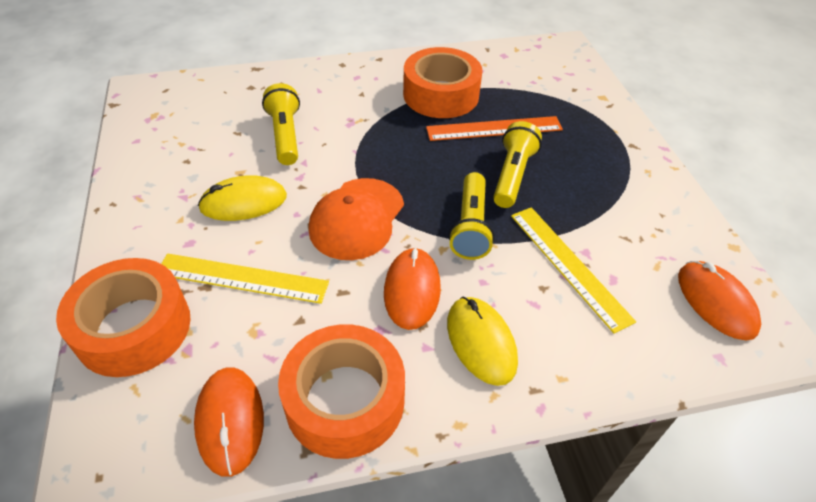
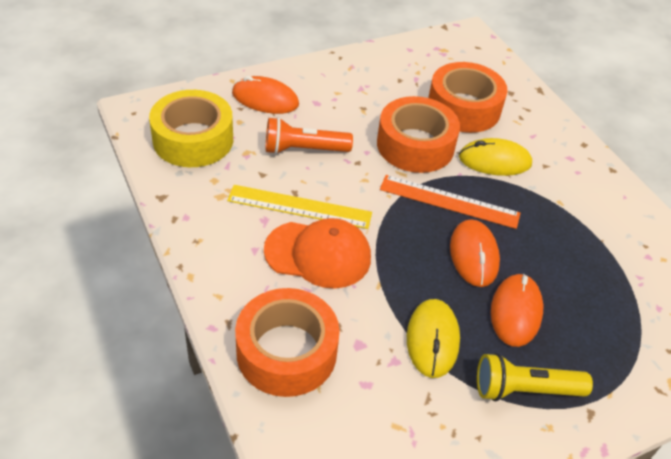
orange flashlight: 0 -> 1
yellow flashlight: 3 -> 1
yellow ruler: 2 -> 1
yellow tape: 0 -> 1

